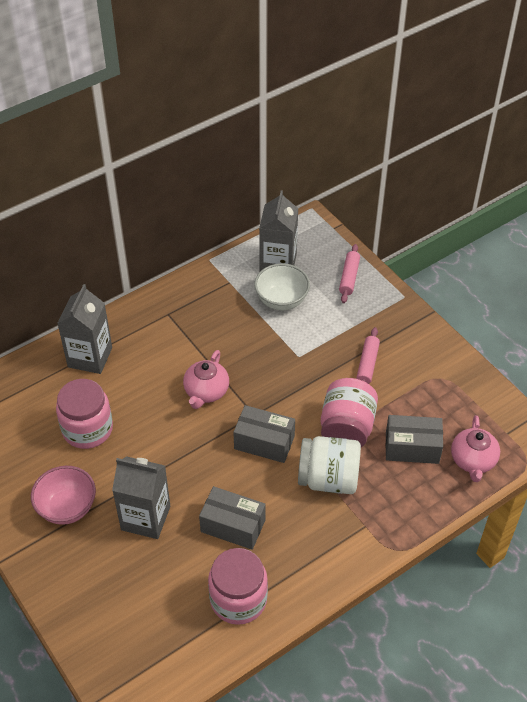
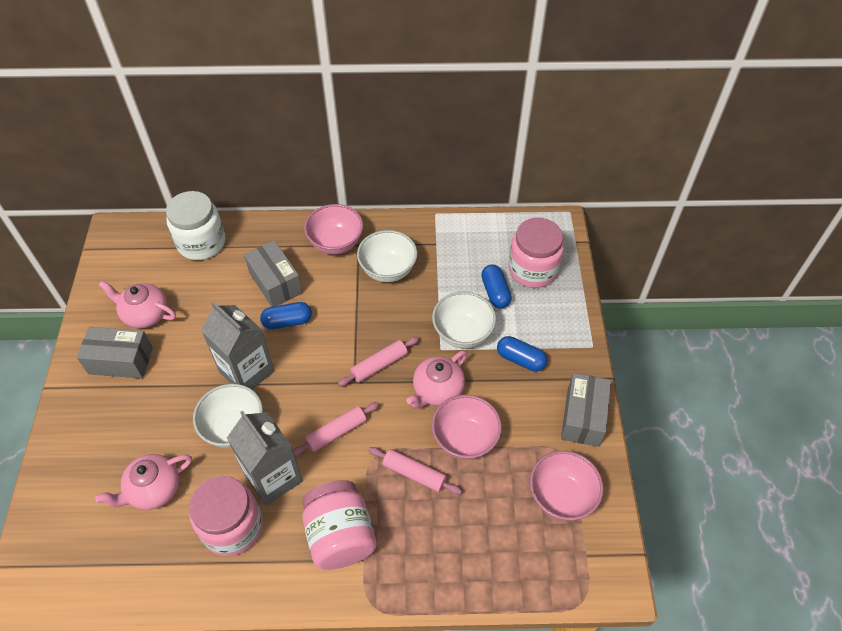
blue capsule: 0 -> 3
grey carton: 3 -> 2
pink bowl: 1 -> 3
pink rolling pin: 2 -> 3
pink teapot: 2 -> 3
white bowl: 1 -> 3

